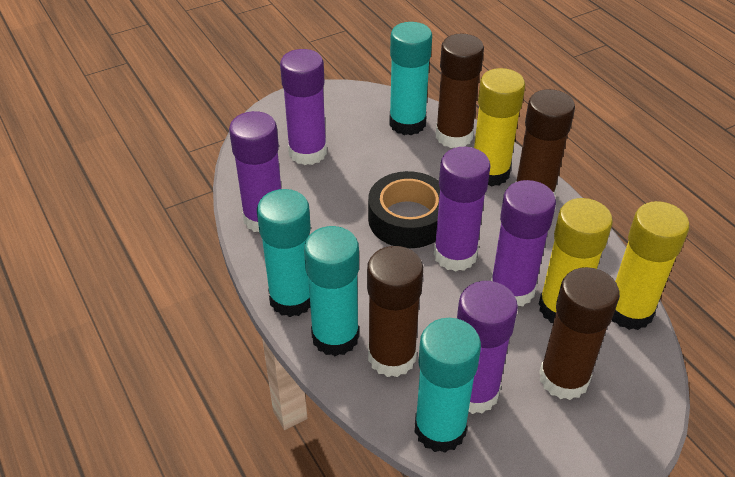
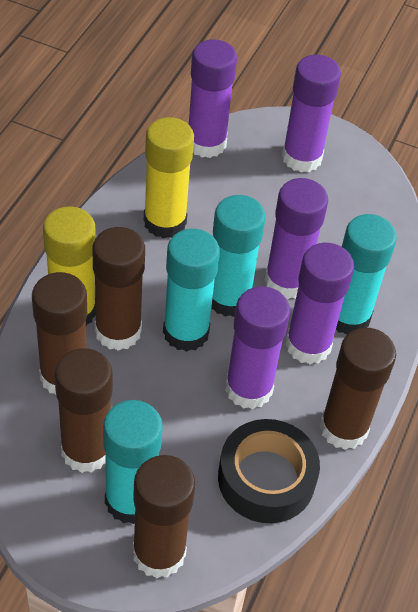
brown glue stick: 4 -> 5
yellow glue stick: 3 -> 2

